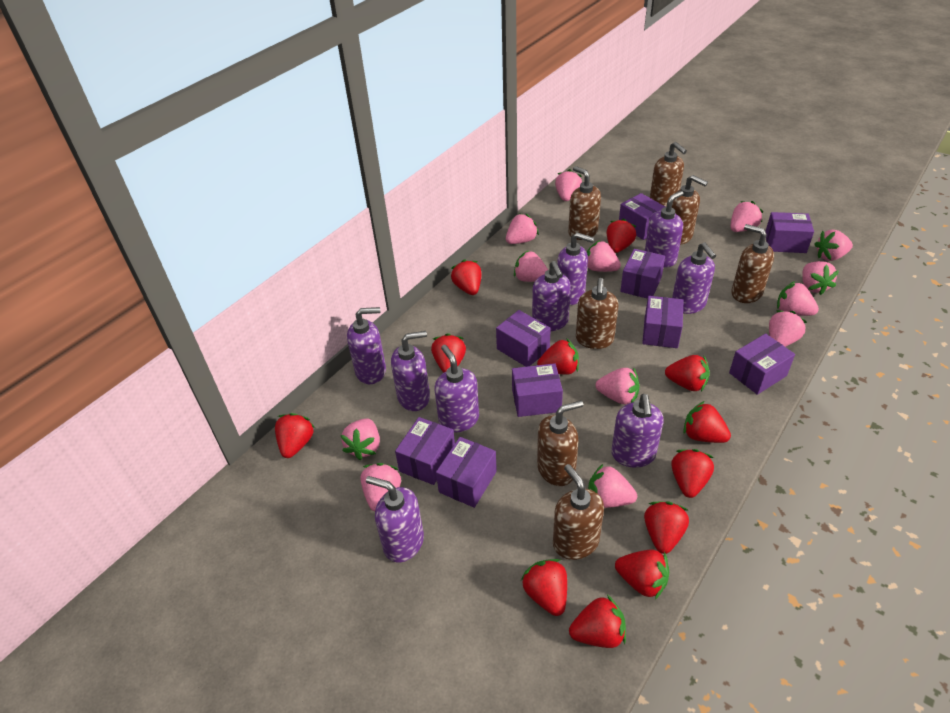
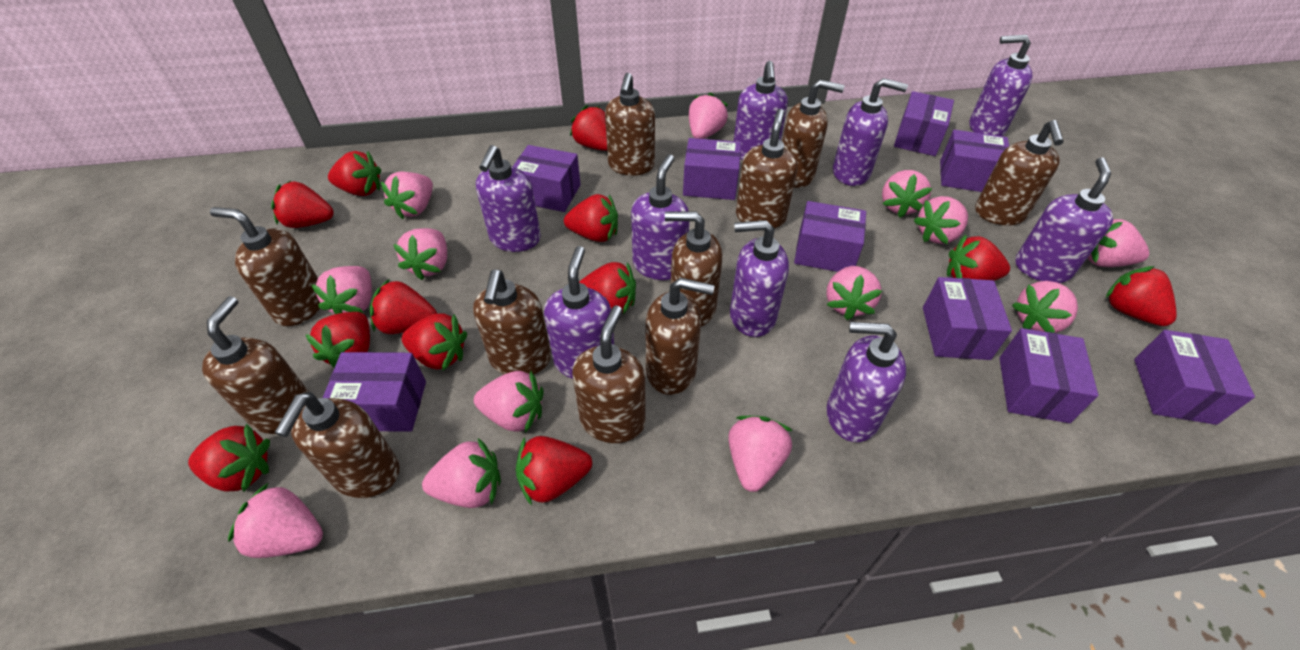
brown soap dispenser: 7 -> 11

